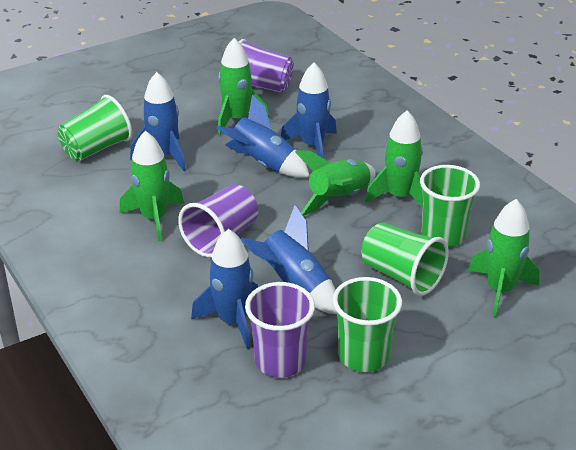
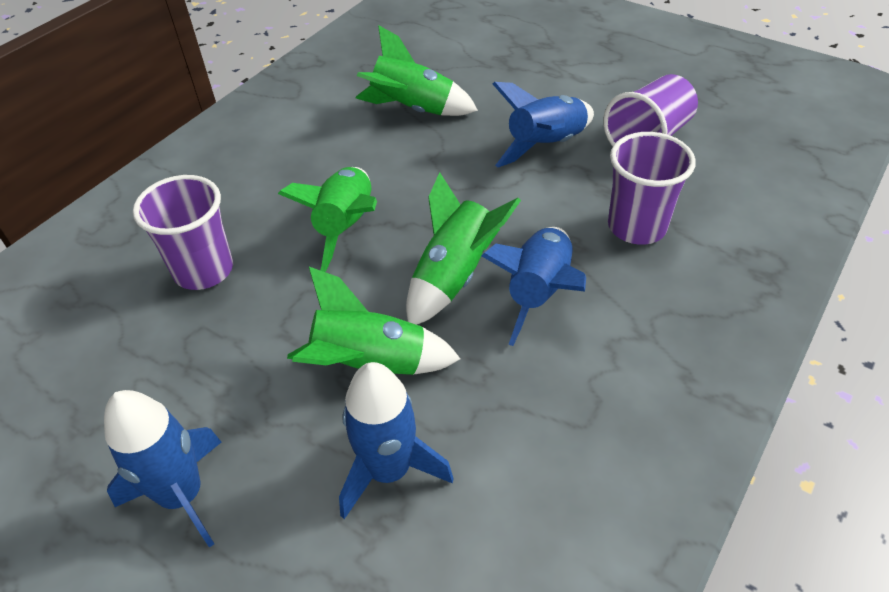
blue rocket: 5 -> 4
green cup: 4 -> 0
green rocket: 5 -> 4

